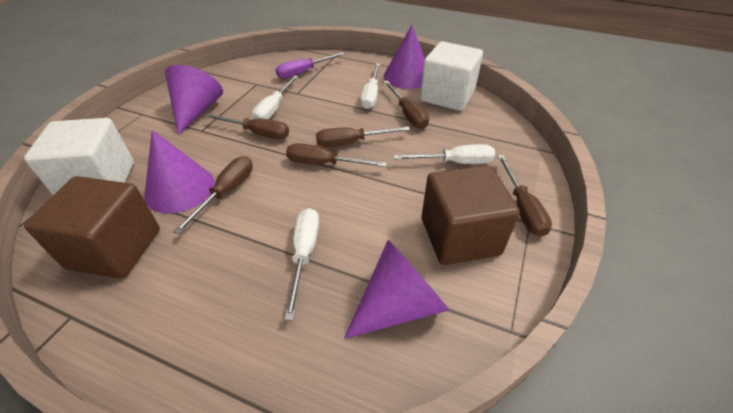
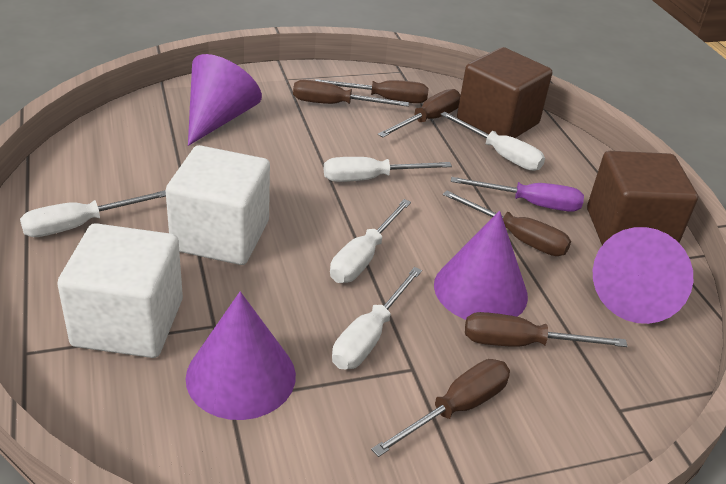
white screwdriver: 4 -> 5

